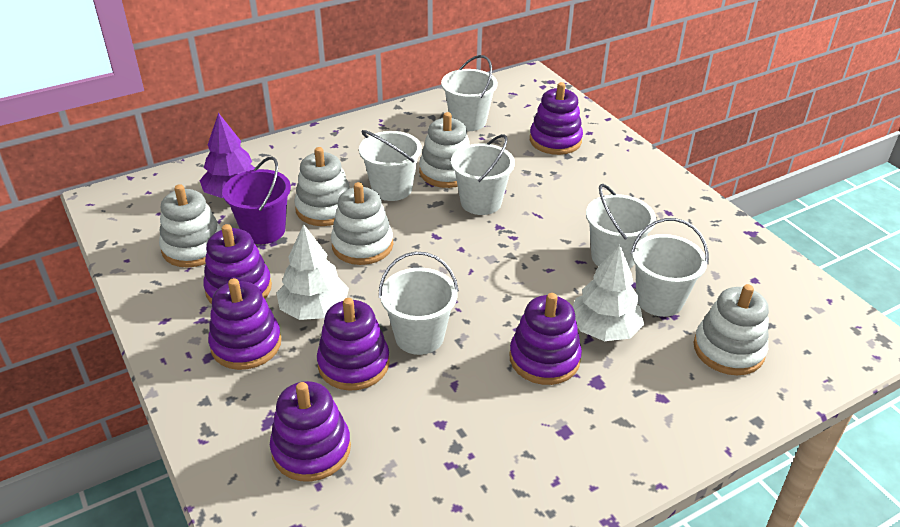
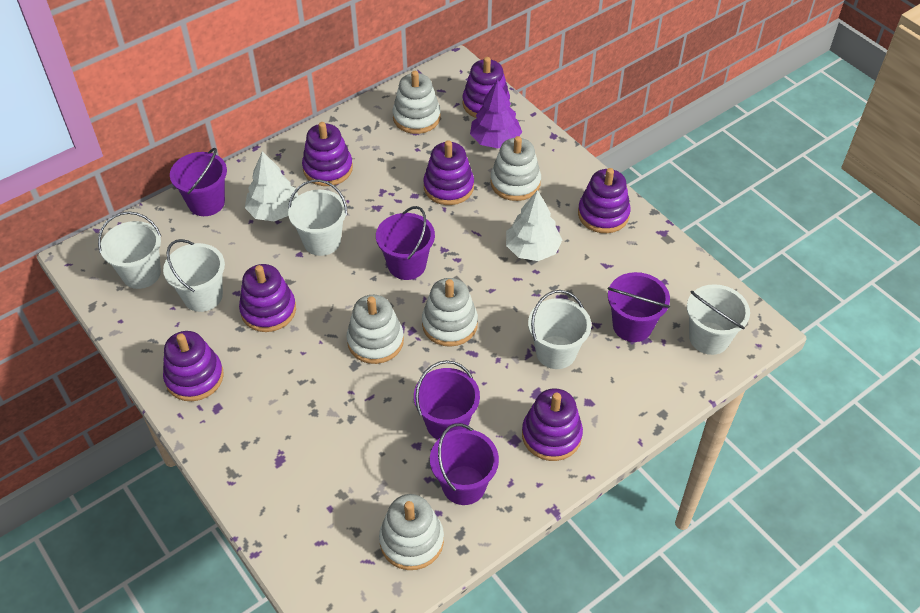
purple bucket: 1 -> 5
purple stacking toy: 6 -> 7
white bucket: 6 -> 5

